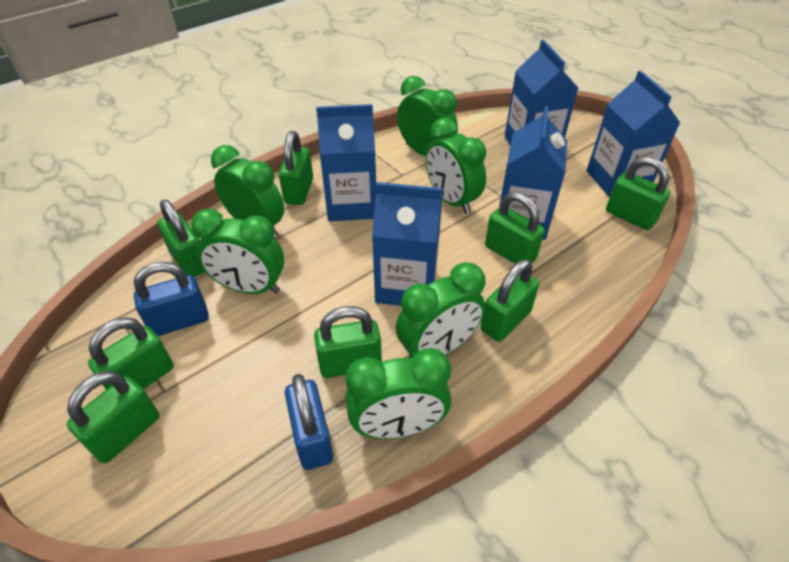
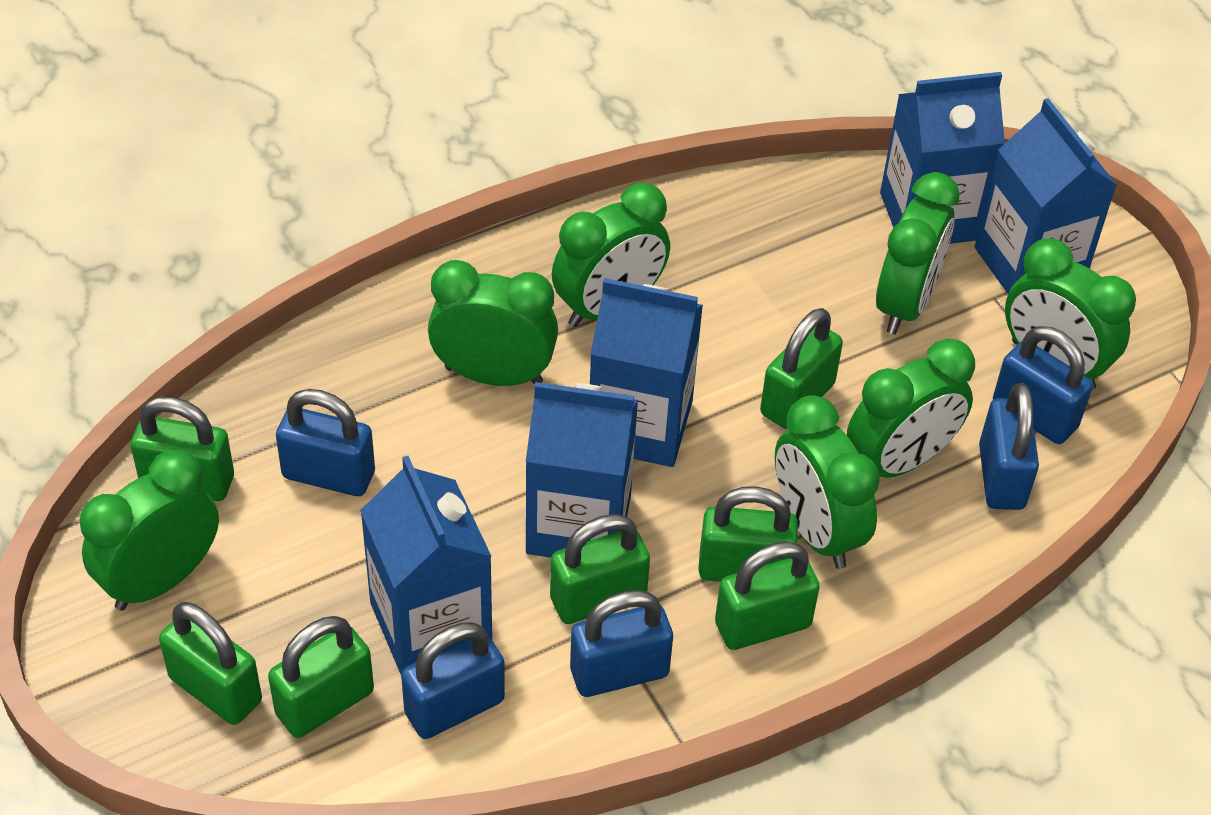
blue padlock: 2 -> 5
green clock: 6 -> 7
green padlock: 8 -> 7

